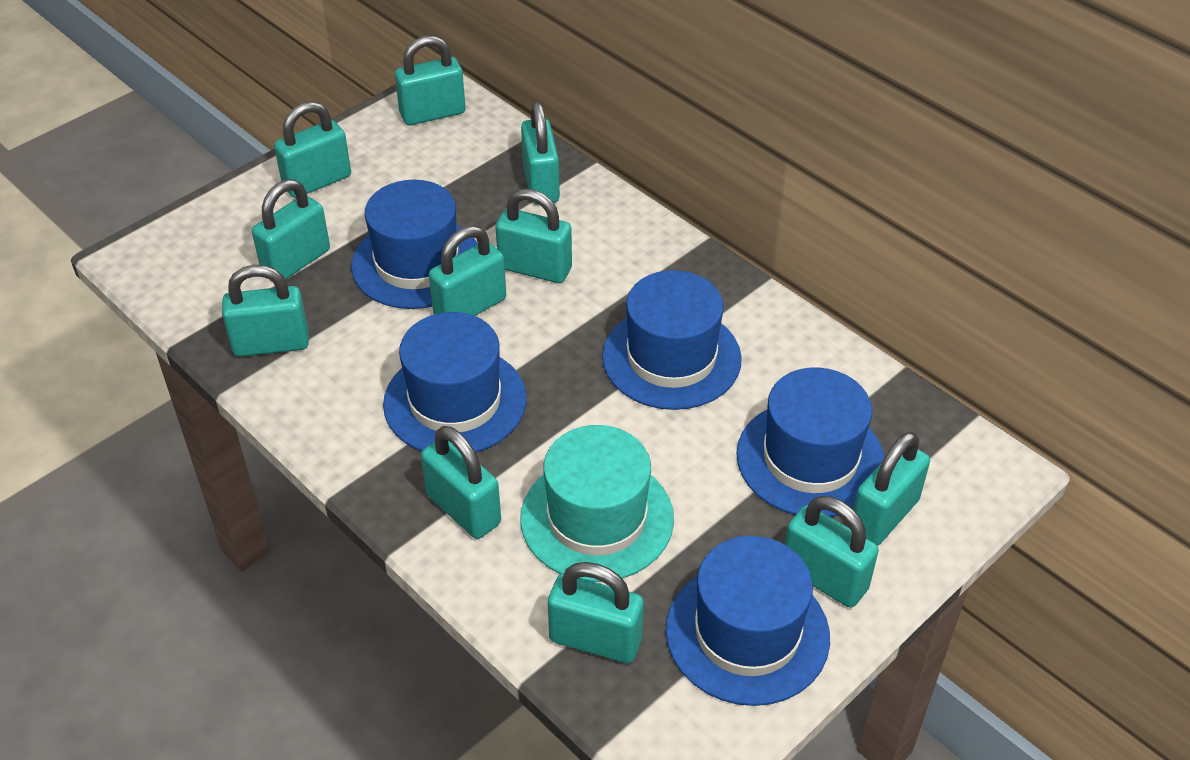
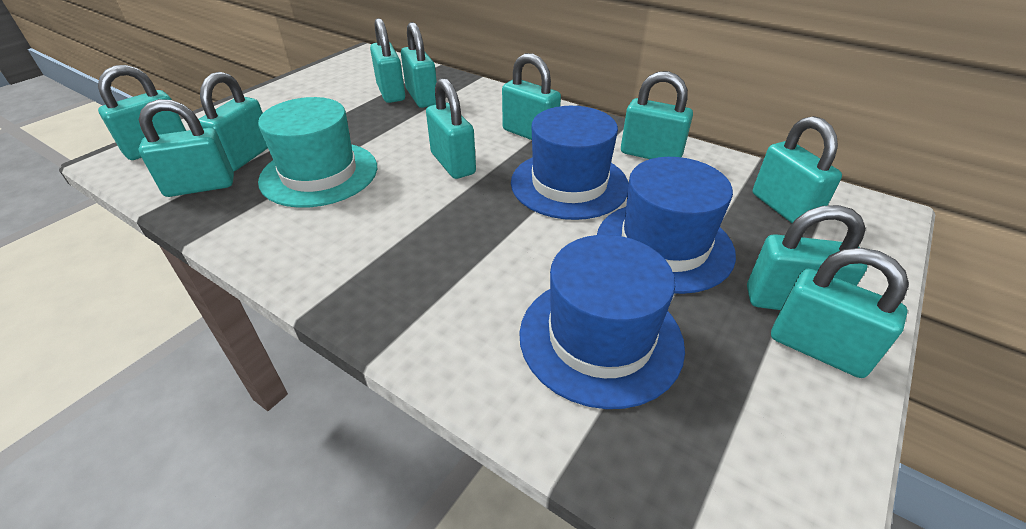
blue hat: 5 -> 3

